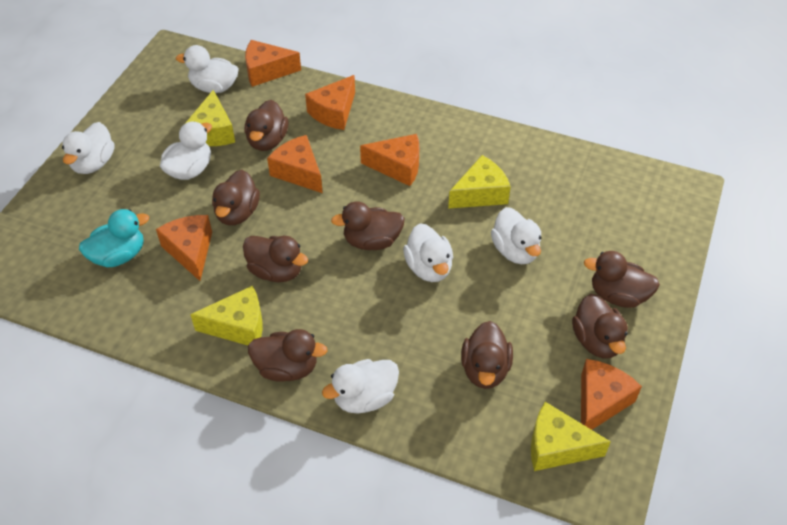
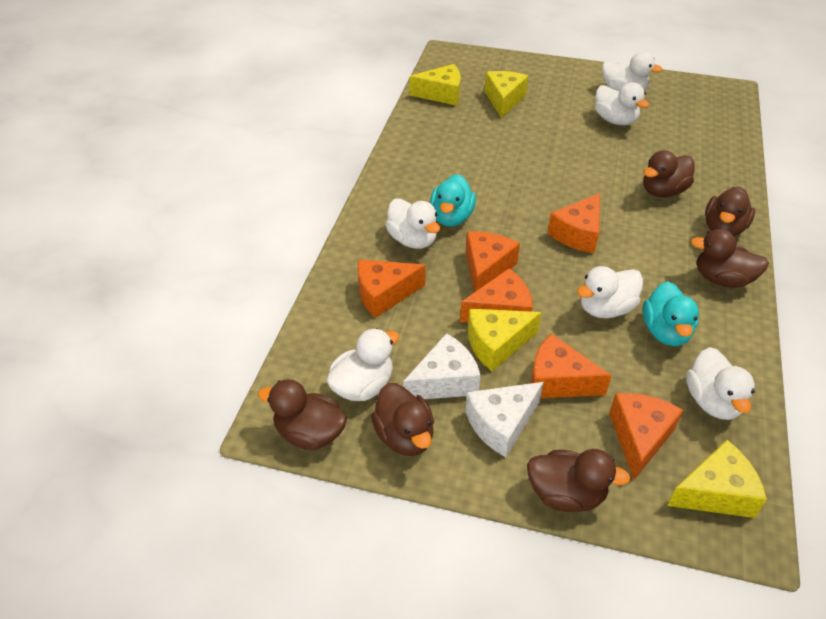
brown duck: 8 -> 6
turquoise duck: 1 -> 2
white cheese: 0 -> 2

